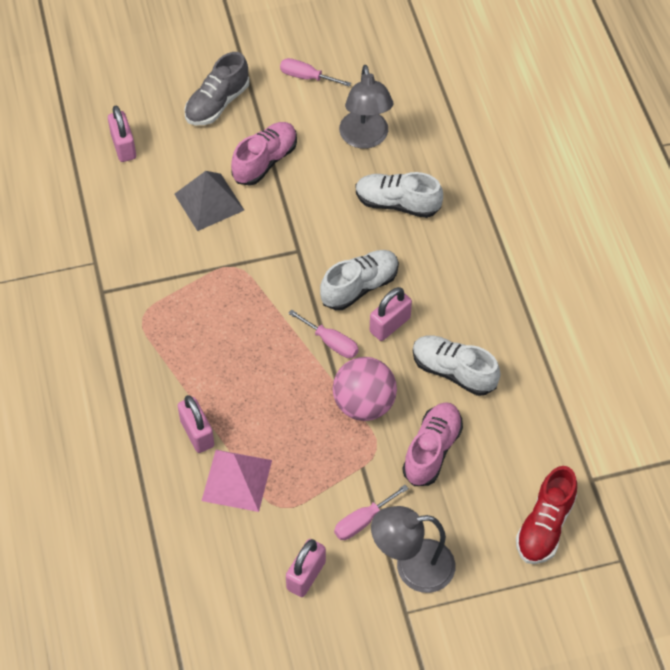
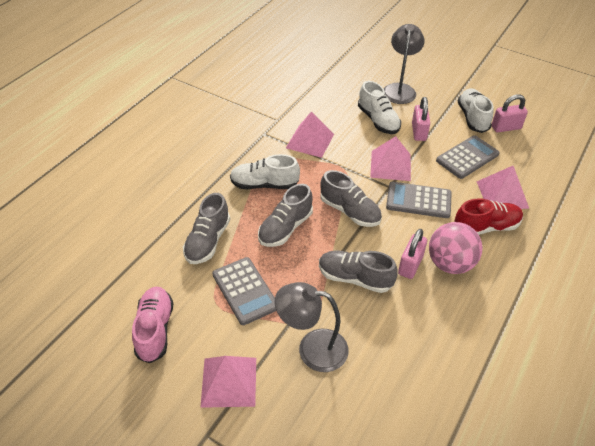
grey calculator: 0 -> 3
grey pyramid: 1 -> 0
grey shoe: 1 -> 4
pink padlock: 4 -> 3
pink pyramid: 1 -> 4
pink screwdriver: 3 -> 0
pink shoe: 2 -> 1

